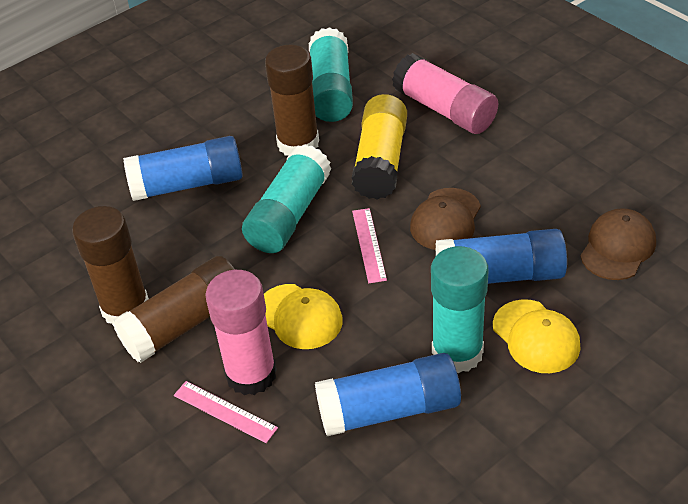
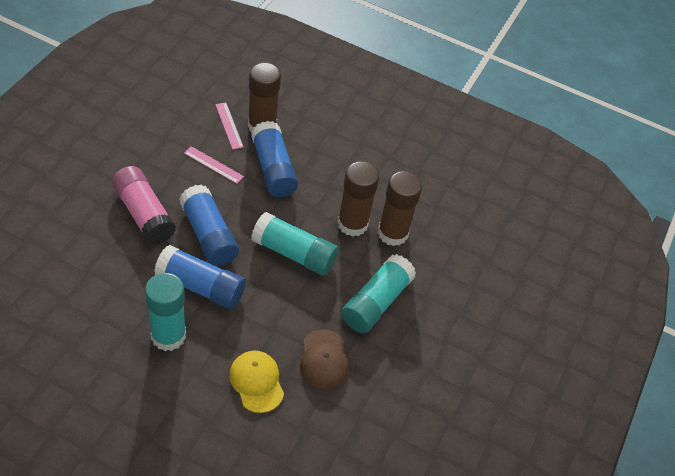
brown cap: 2 -> 1
pink glue stick: 2 -> 1
yellow cap: 2 -> 1
yellow glue stick: 1 -> 0

